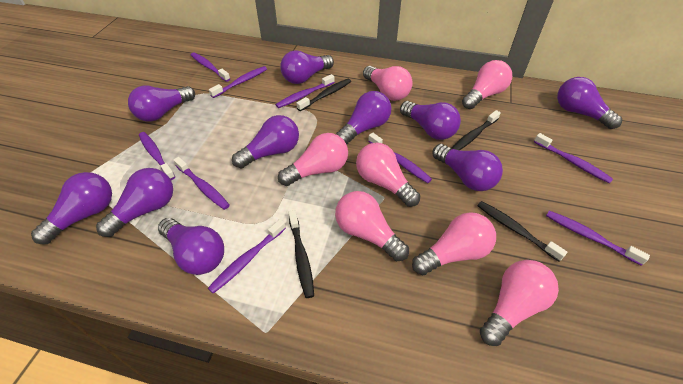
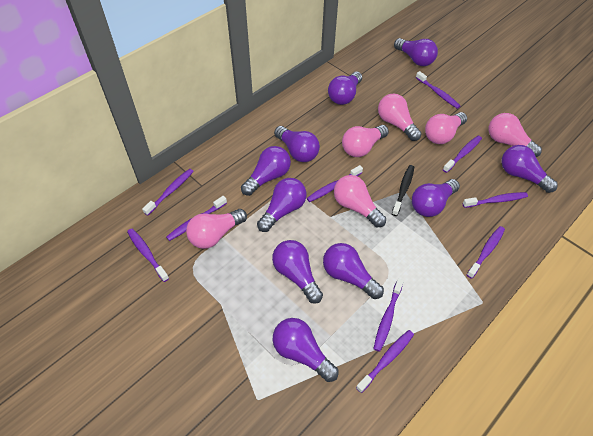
black toothbrush: 4 -> 1
pink light bulb: 7 -> 6
purple toothbrush: 9 -> 10

